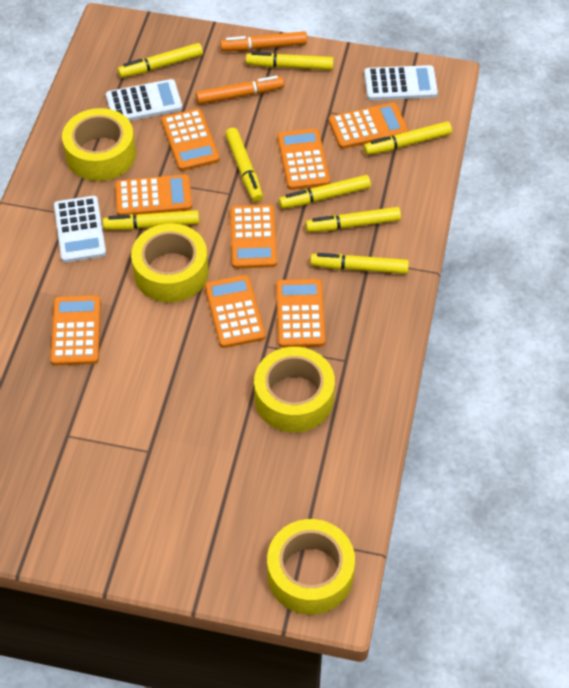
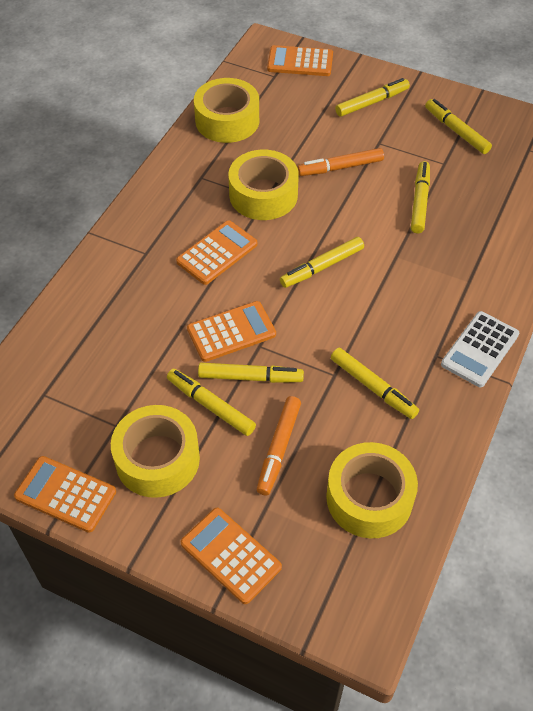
orange calculator: 8 -> 5
white calculator: 3 -> 1
yellow marker: 8 -> 7

